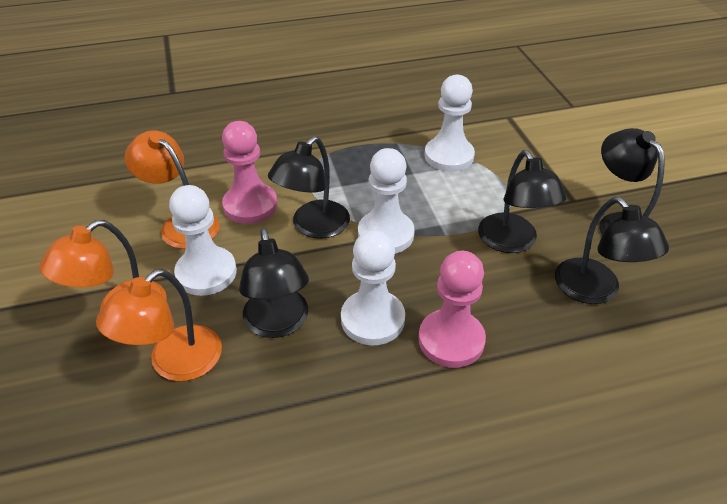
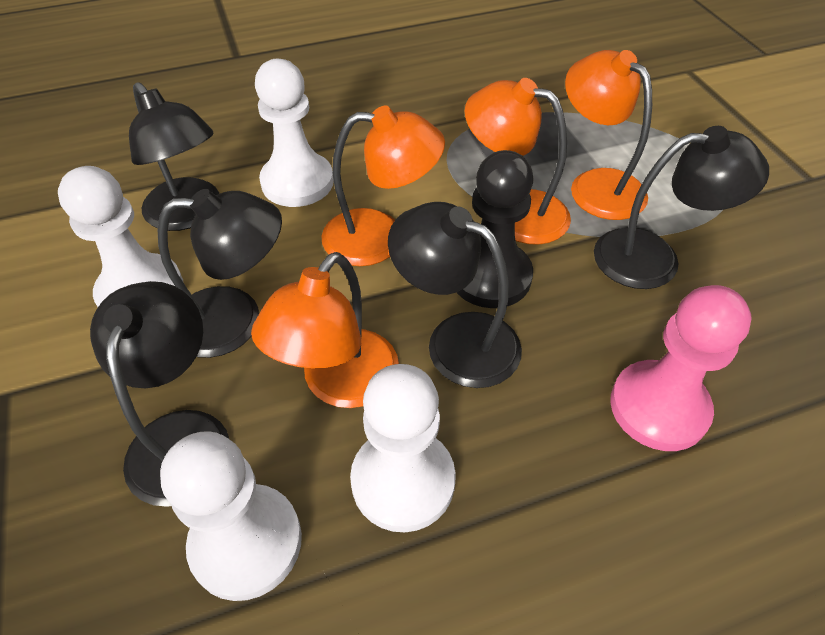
black pawn: 0 -> 1
orange lamp: 3 -> 4
pink pawn: 2 -> 1

